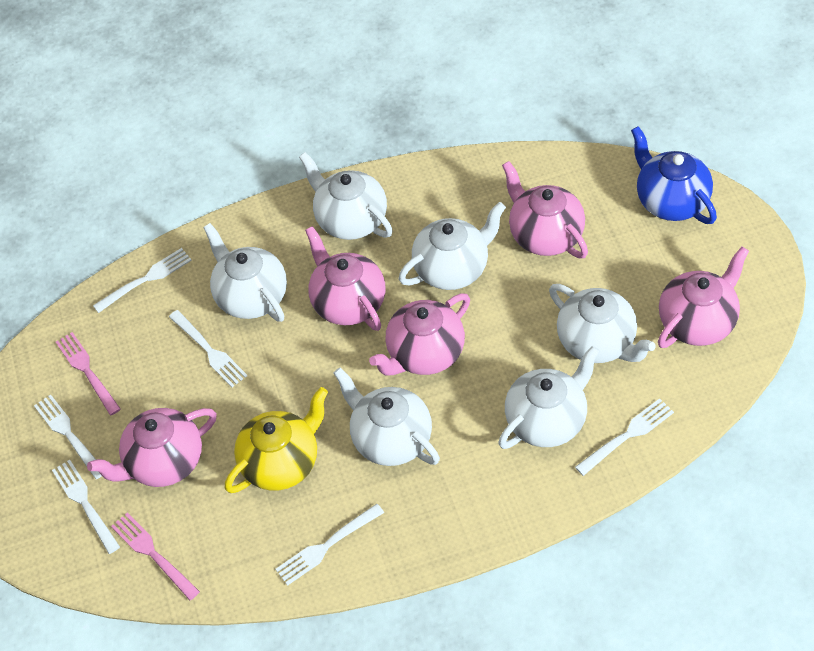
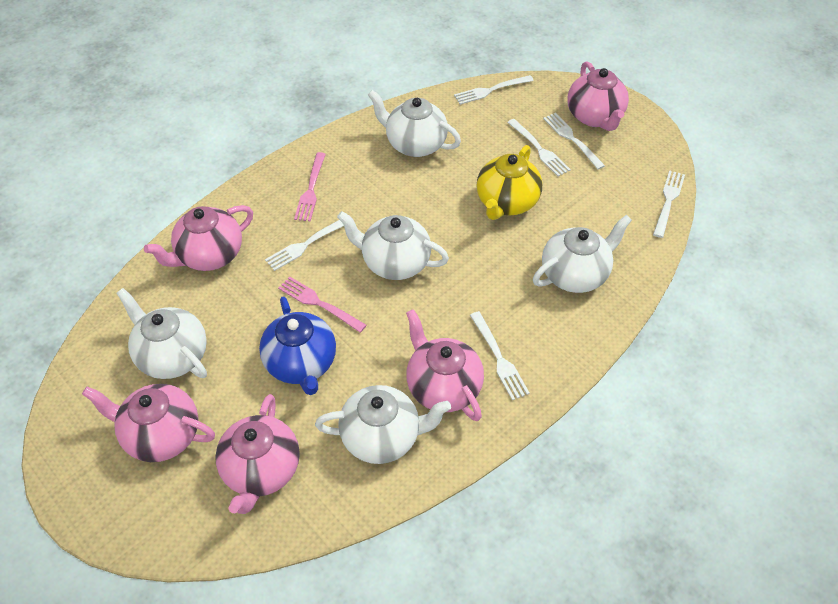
white teapot: 6 -> 5

